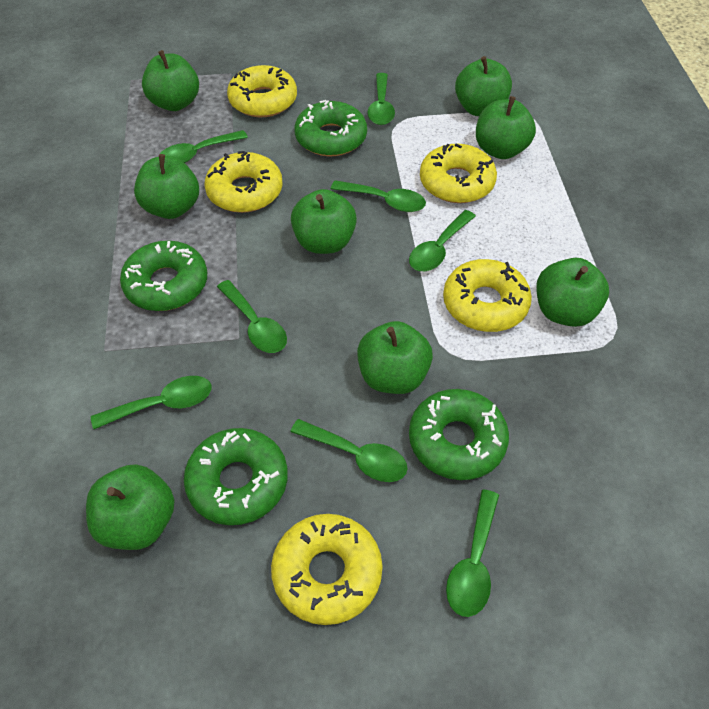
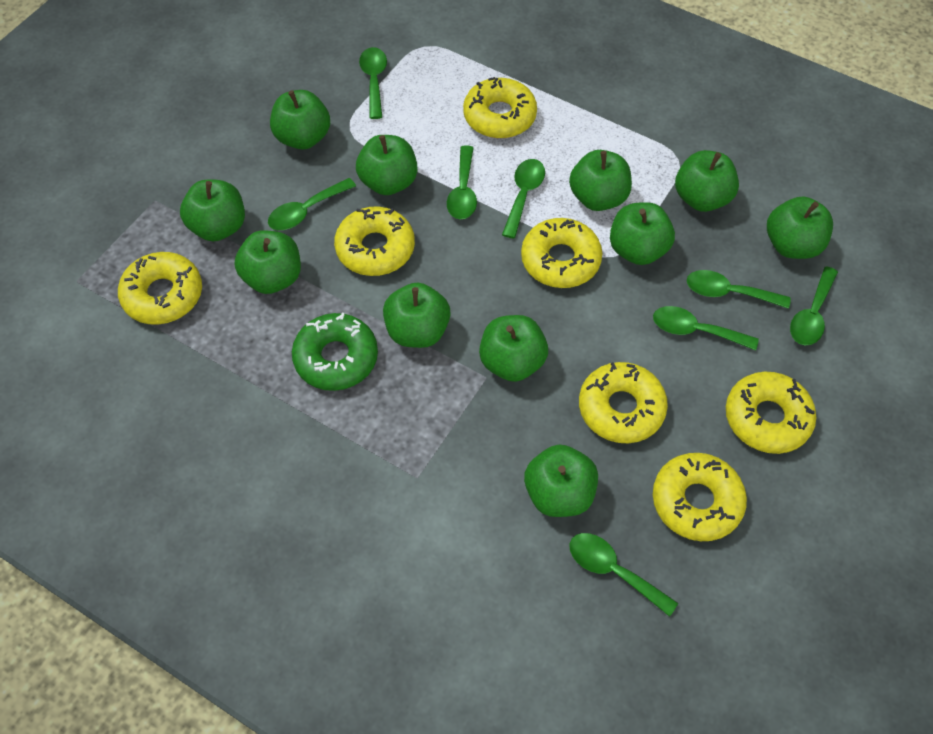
green apple: 8 -> 11
green donut: 4 -> 1
yellow donut: 5 -> 7

